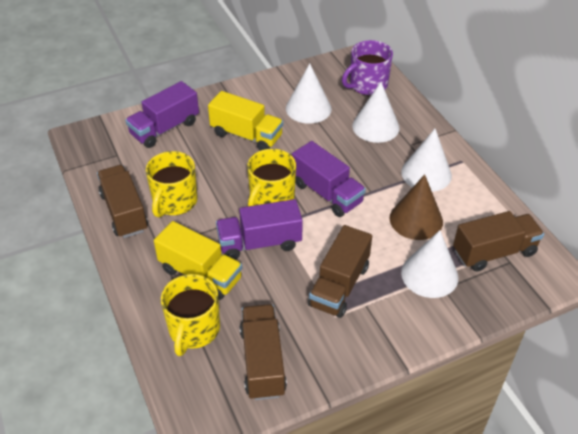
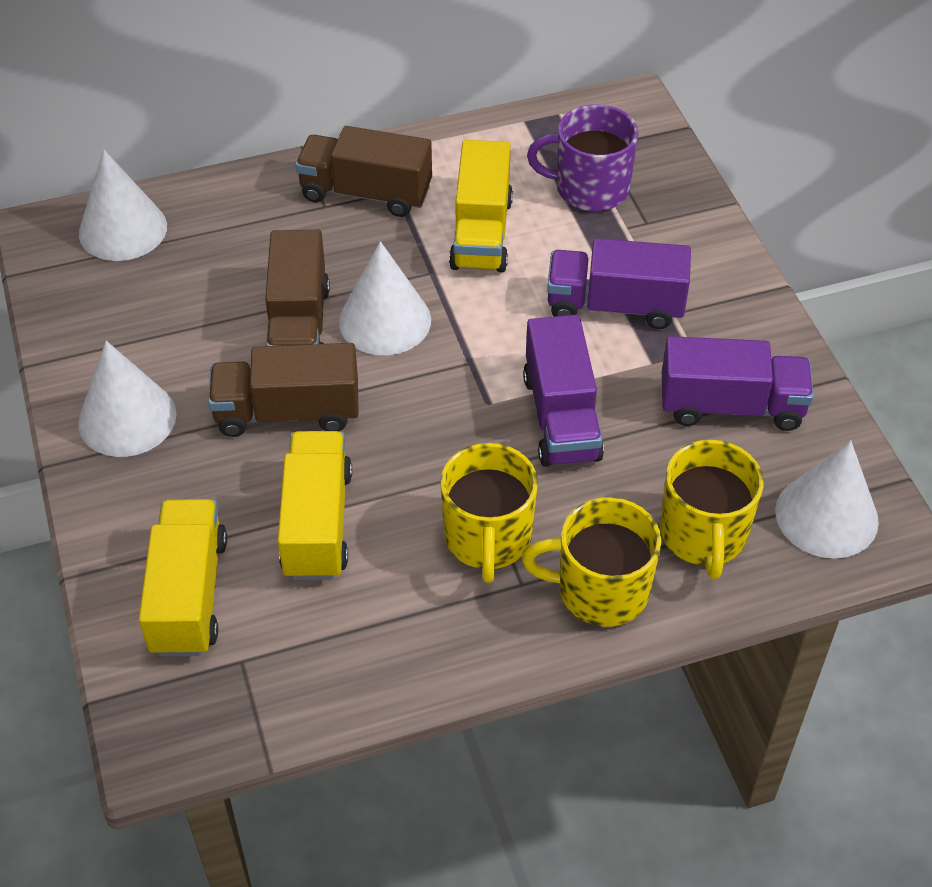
brown cone: 1 -> 0
brown truck: 4 -> 3
yellow truck: 2 -> 3

